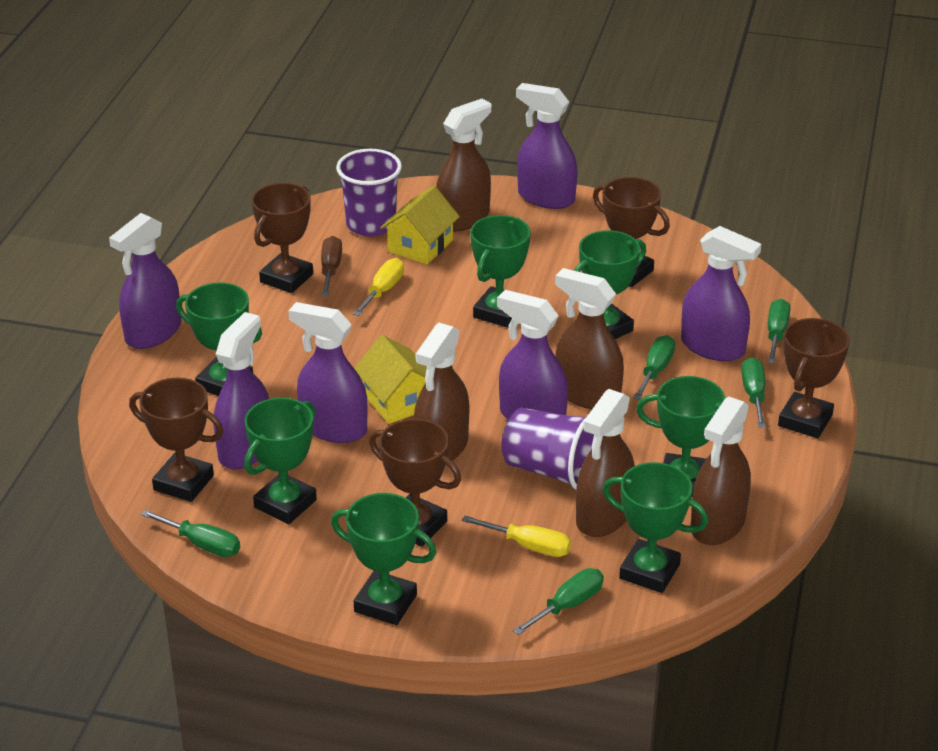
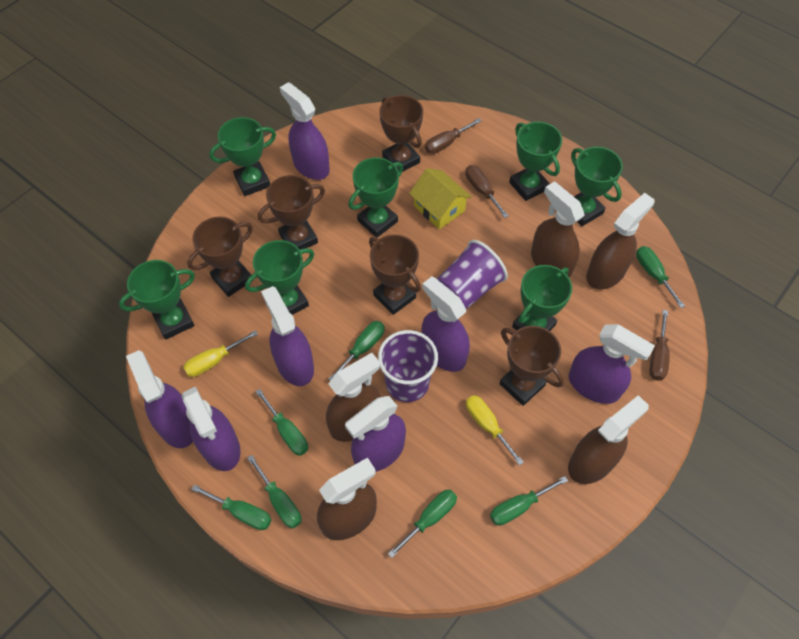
brown screwdriver: 1 -> 3
green screwdriver: 5 -> 7
purple spray bottle: 6 -> 7
yellow house: 2 -> 1

